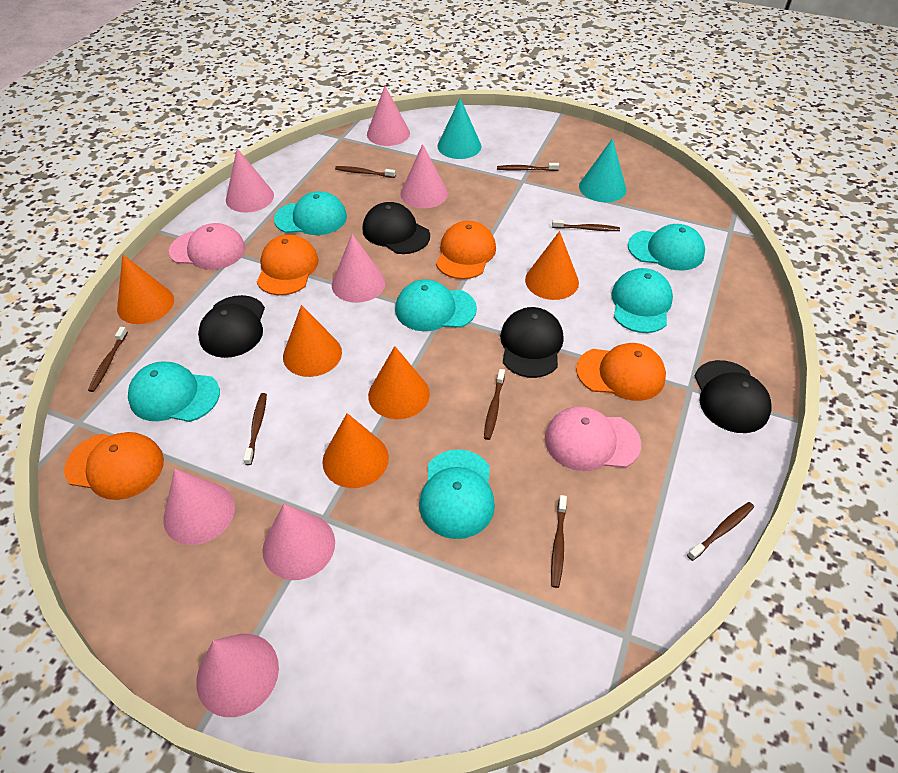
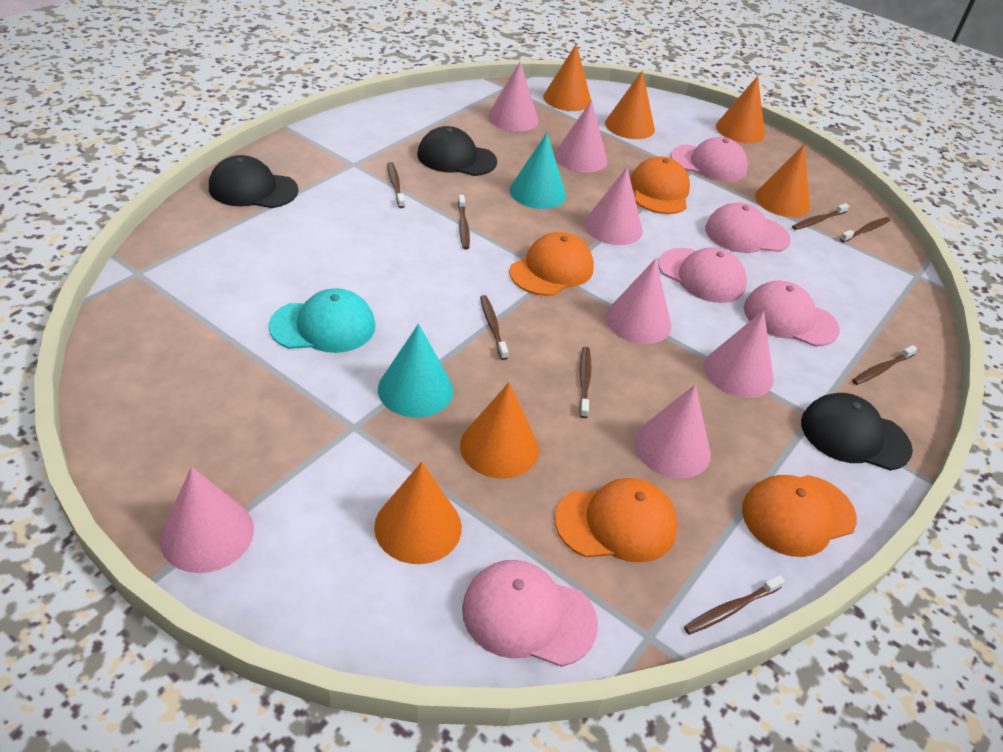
black cap: 4 -> 3
orange cone: 5 -> 6
pink cap: 2 -> 5
turquoise cap: 6 -> 1

